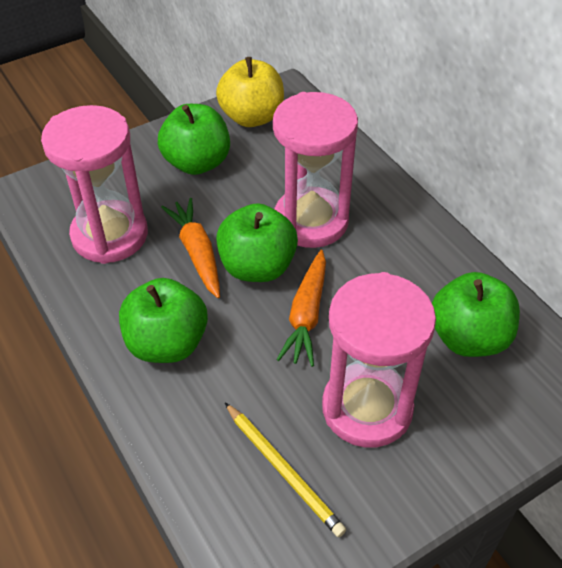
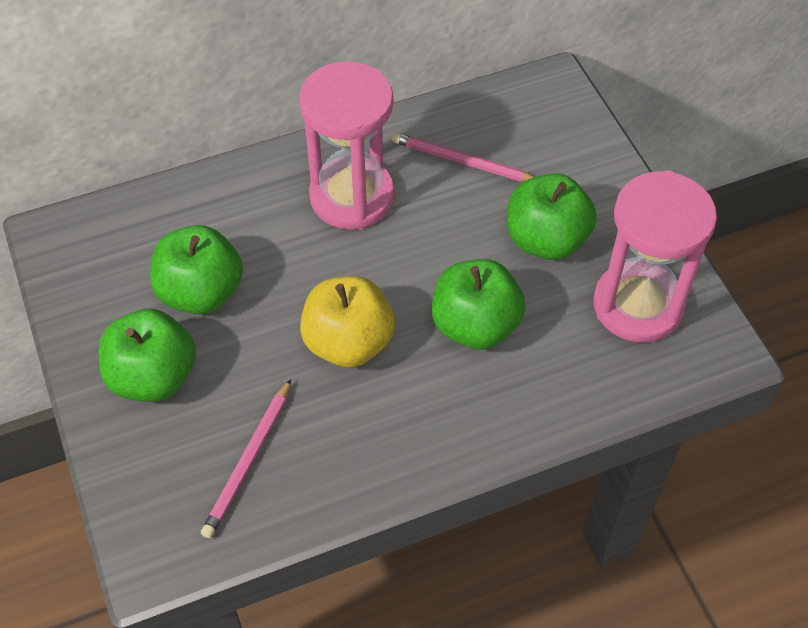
orange carrot: 2 -> 0
pink hourglass: 3 -> 2
pink pencil: 0 -> 2
yellow pencil: 1 -> 0

